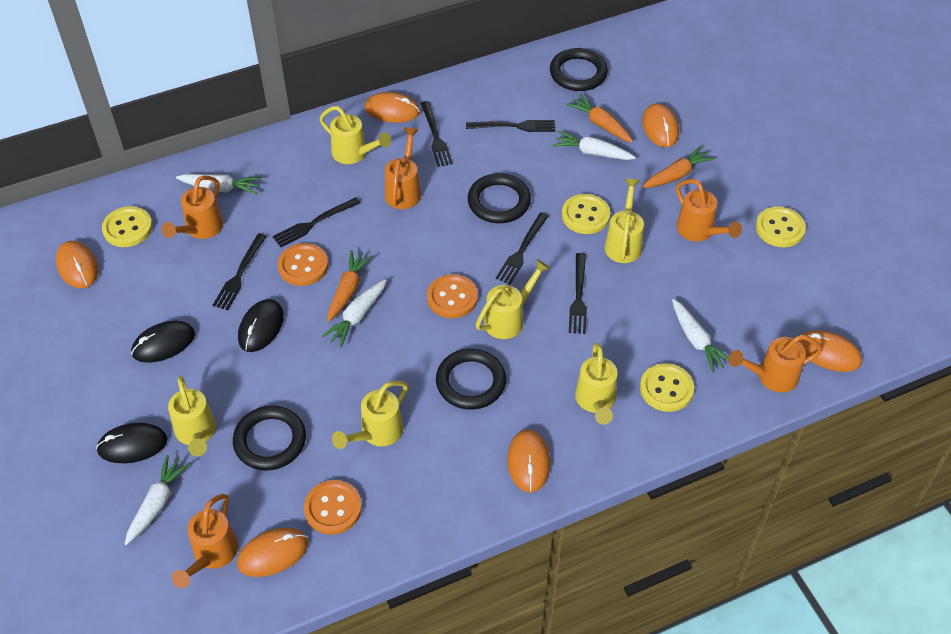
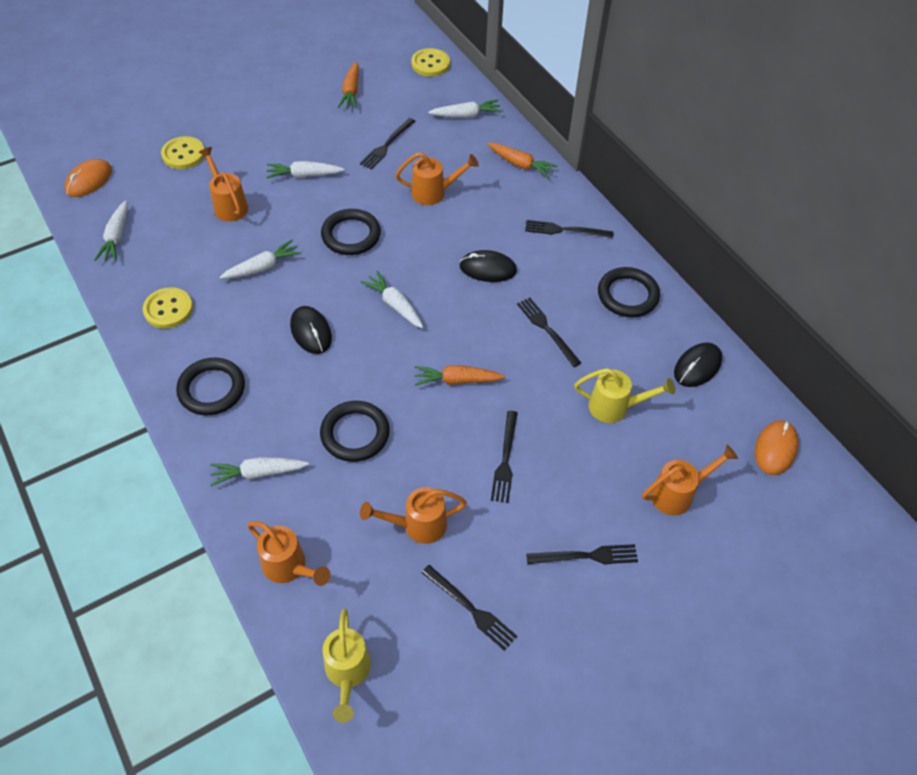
orange button: 3 -> 0
orange mouse: 6 -> 2
white carrot: 5 -> 6
yellow button: 4 -> 3
yellow watering can: 6 -> 2

